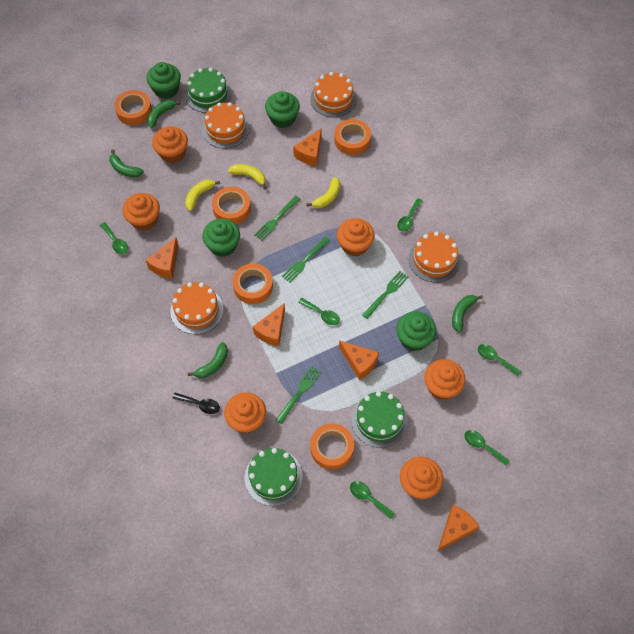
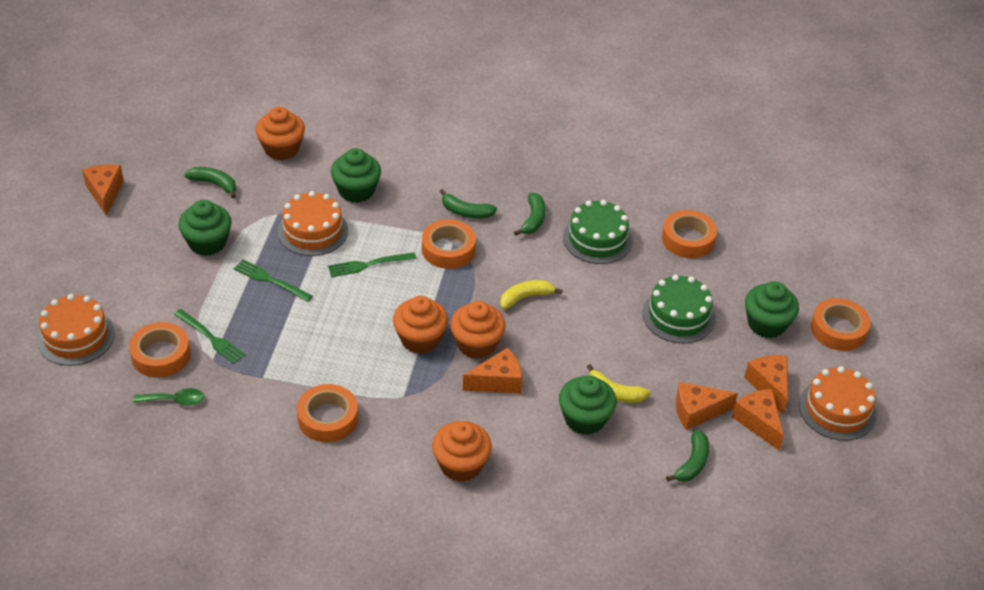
black spoon: 1 -> 0
green cake: 3 -> 2
green fork: 4 -> 3
green spoon: 6 -> 1
orange cake: 4 -> 3
orange cupcake: 6 -> 4
yellow banana: 3 -> 2

